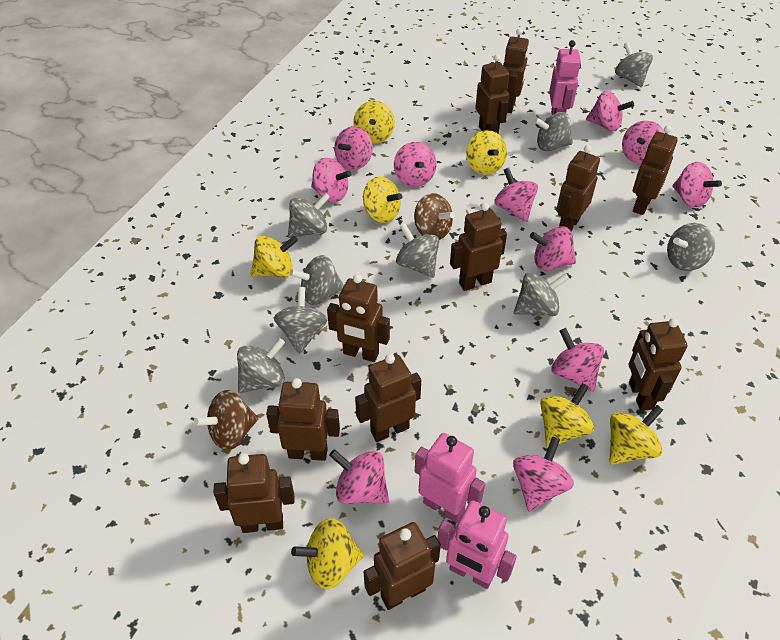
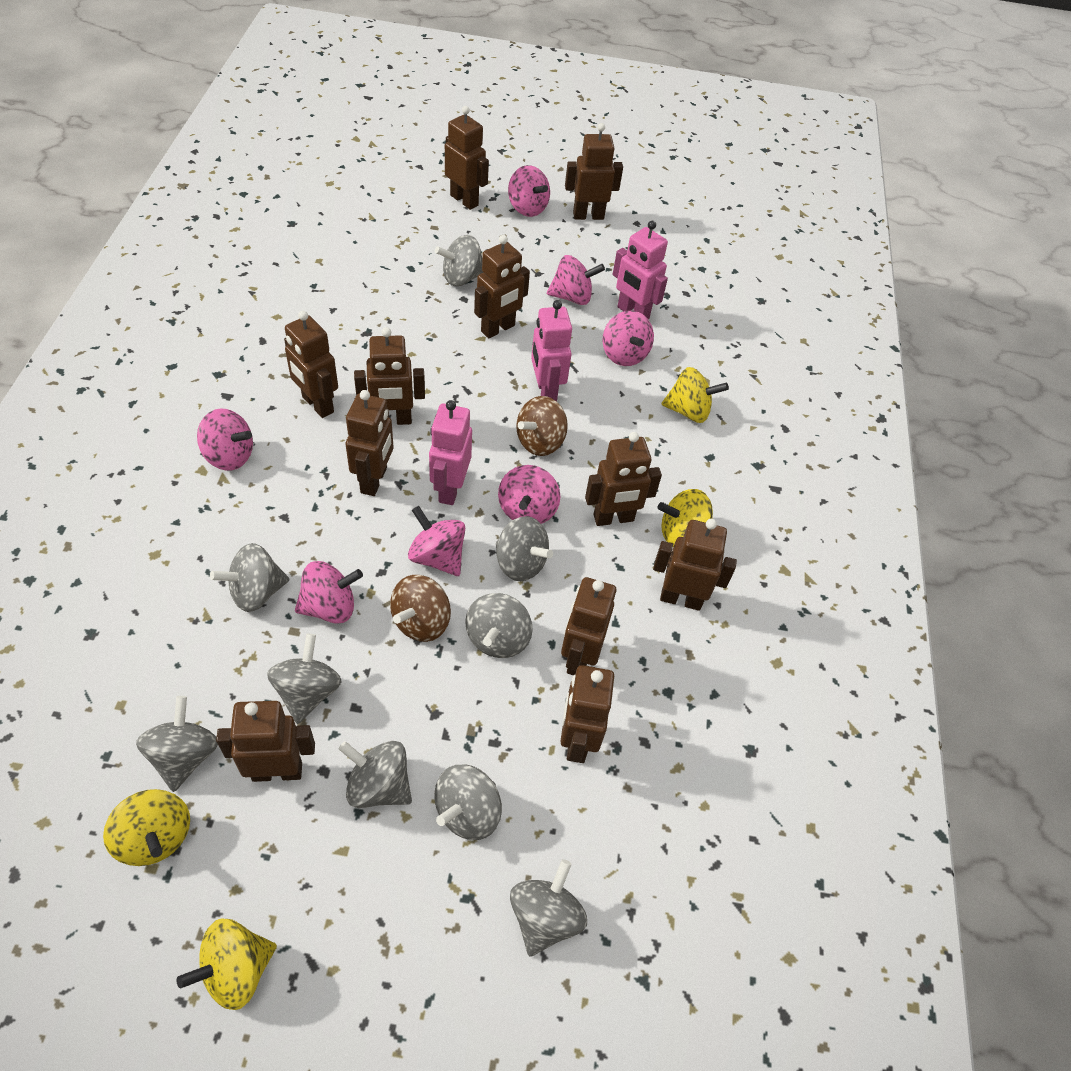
pink spinning top: 11 -> 7
yellow spinning top: 7 -> 4

